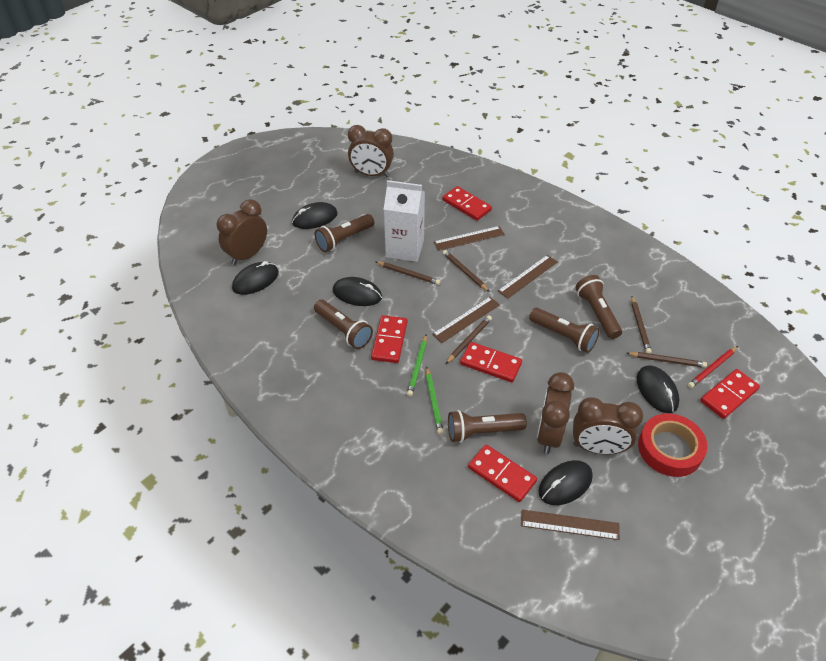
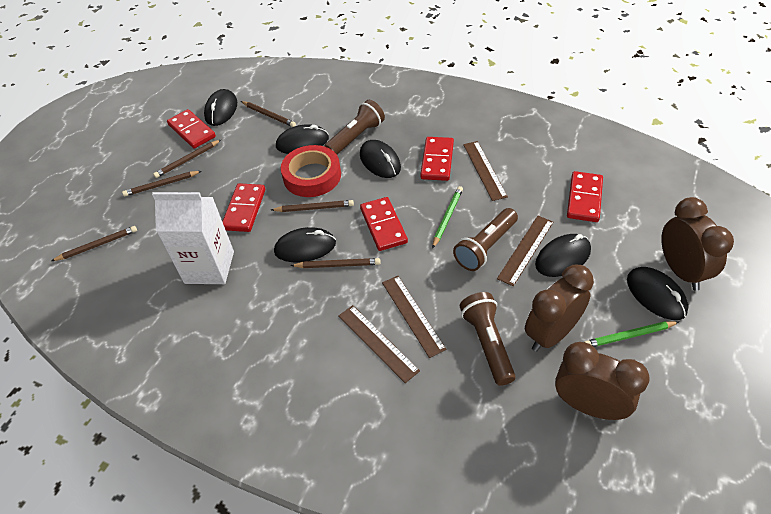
black mouse: 5 -> 6
brown clock: 4 -> 3
brown flashlight: 5 -> 3
brown pencil: 5 -> 6
red pencil: 1 -> 0

